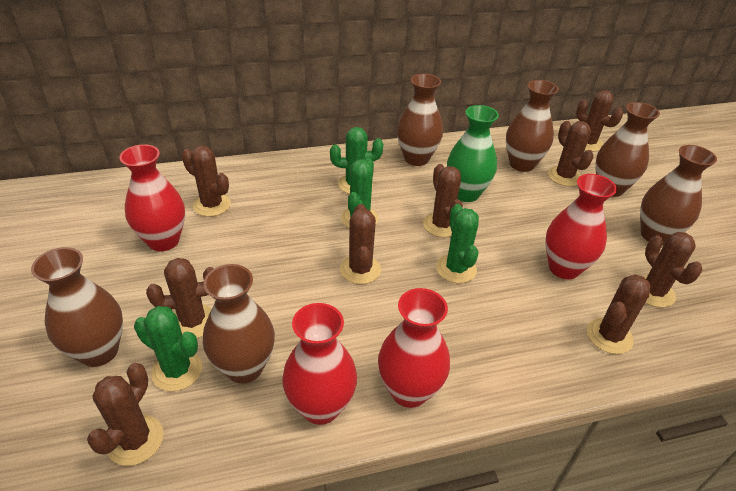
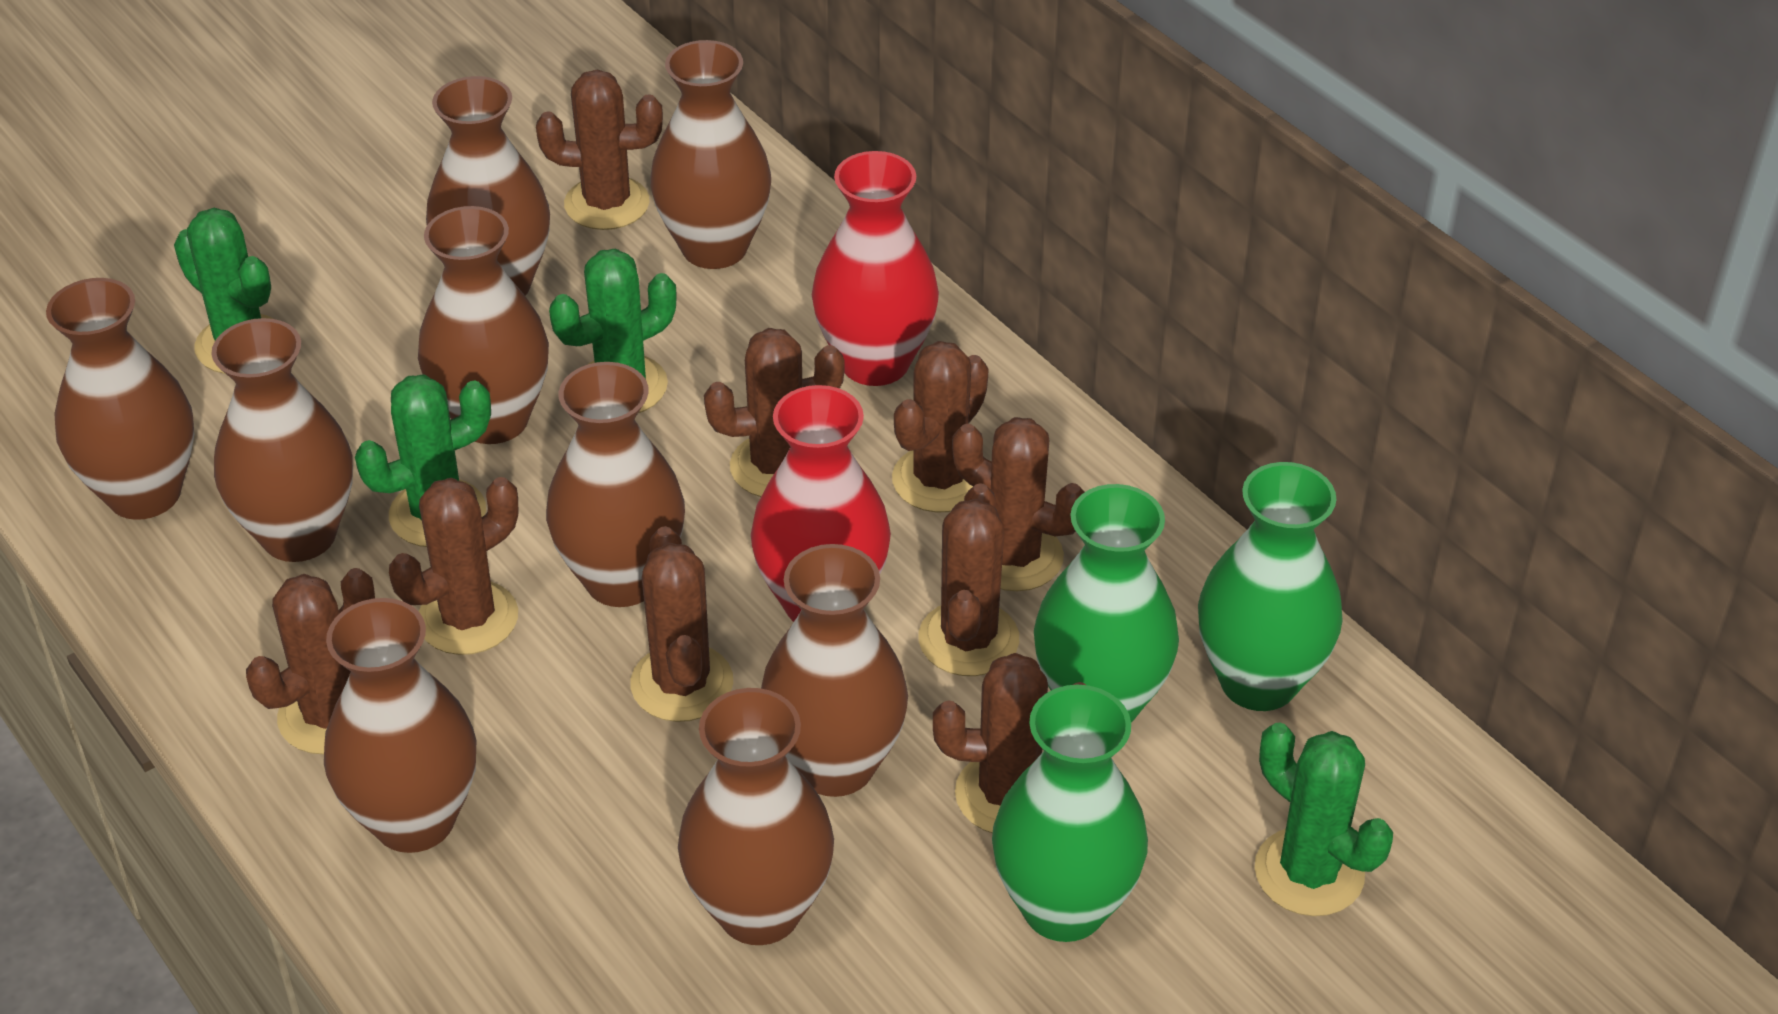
brown vase: 6 -> 9
green vase: 1 -> 3
red vase: 4 -> 2

